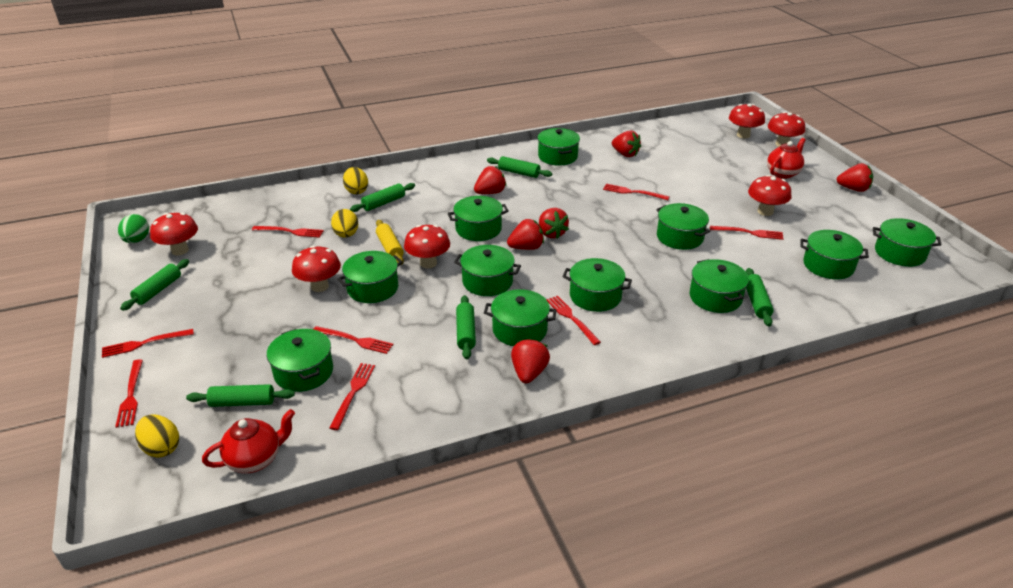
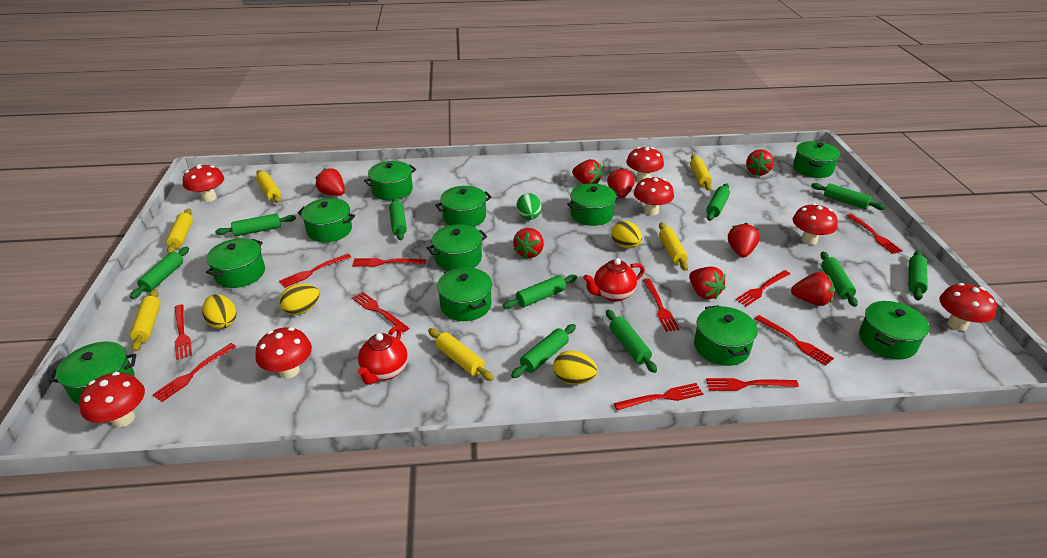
green rolling pin: 6 -> 10
red fork: 8 -> 11
red mushroom: 6 -> 7
red strawberry: 6 -> 8
yellow egg: 3 -> 4
yellow rolling pin: 1 -> 6

